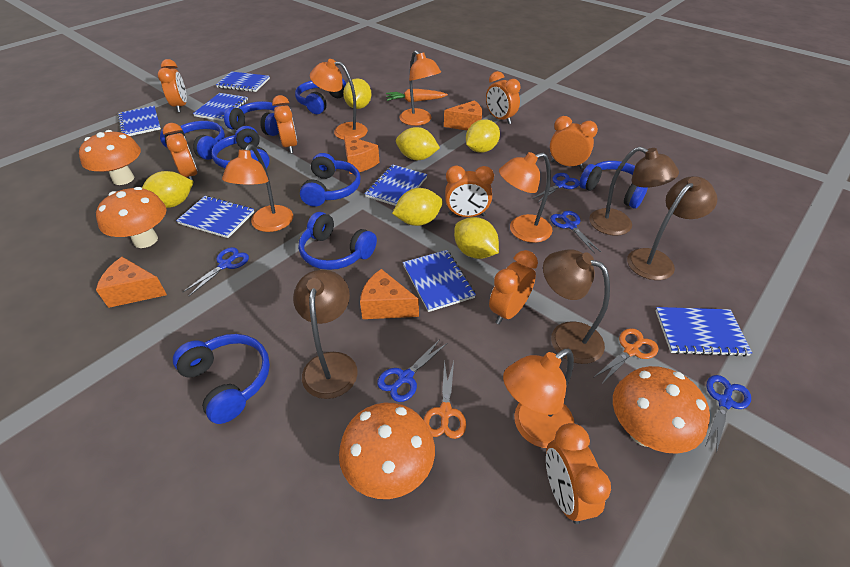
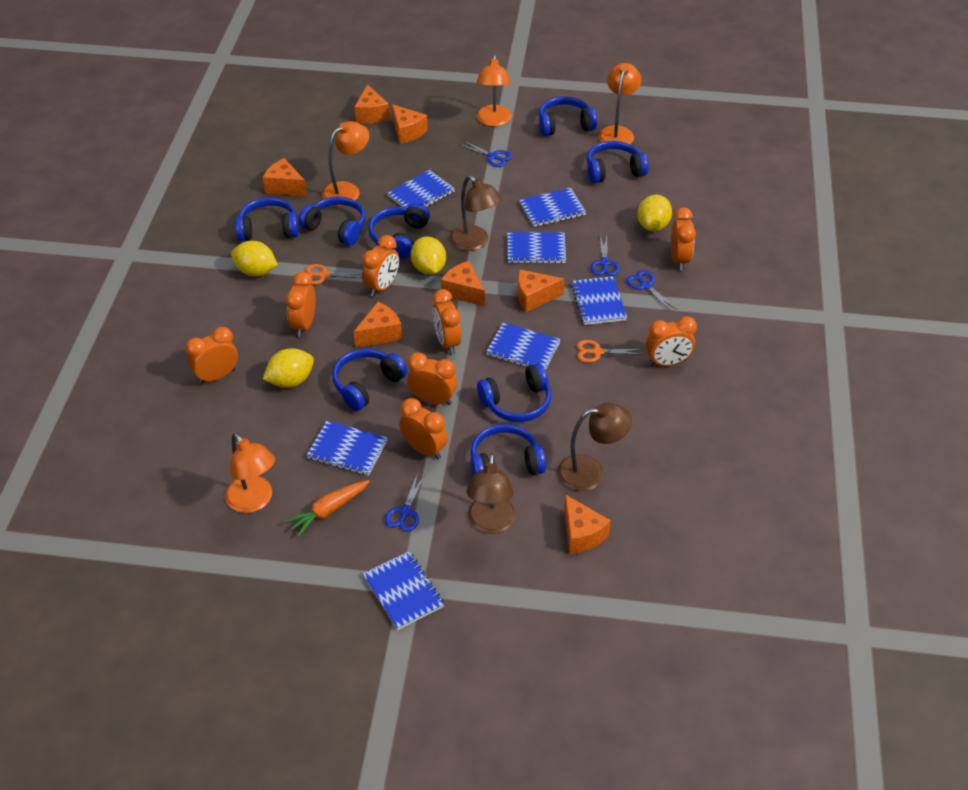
blue scissors: 5 -> 4
brown lamp: 4 -> 3
orange cheese: 4 -> 7
orange lamp: 5 -> 4
orange mushroom: 4 -> 0
yellow lemon: 6 -> 4

